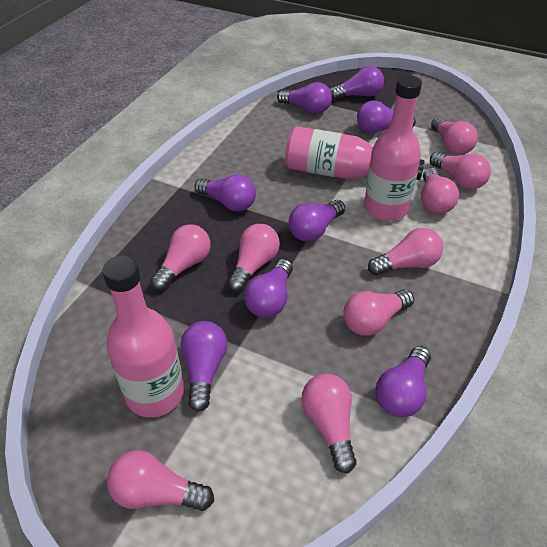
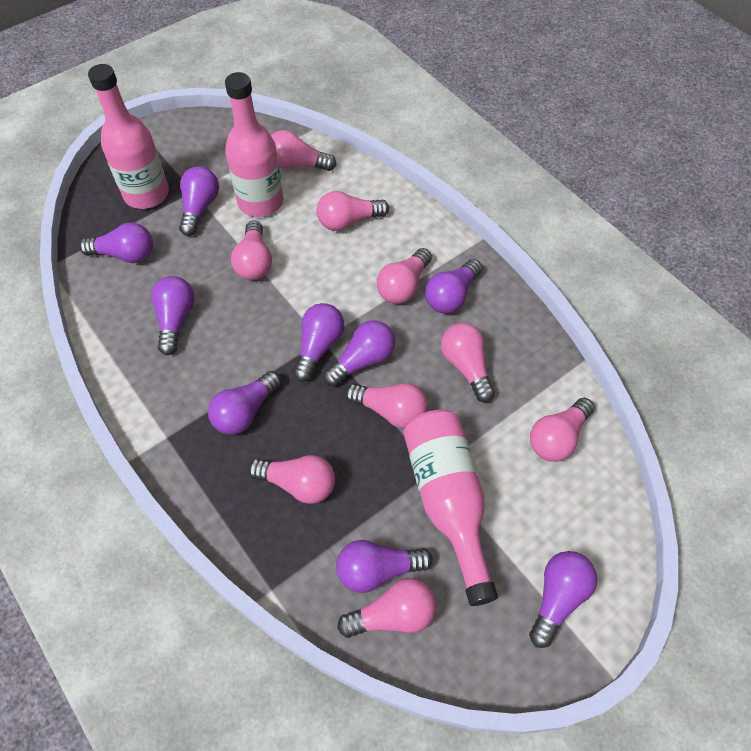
purple light bulb: 8 -> 9

